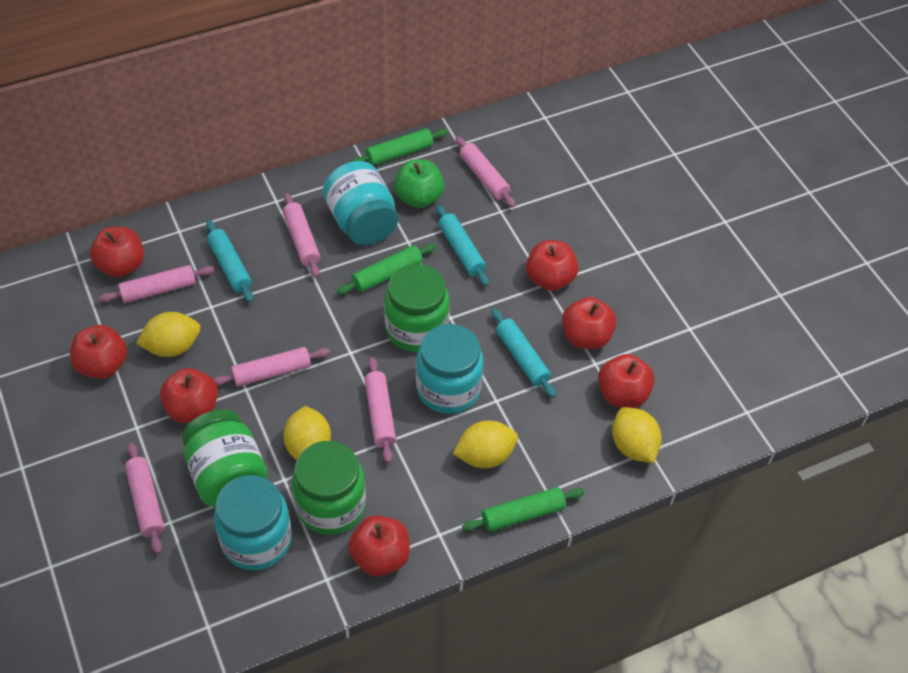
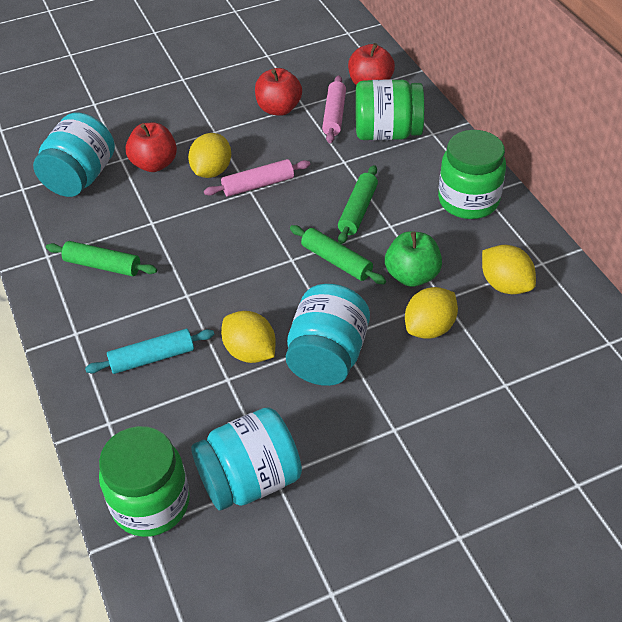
pink rolling pin: 6 -> 2
red apple: 7 -> 3
turquoise rolling pin: 3 -> 1

